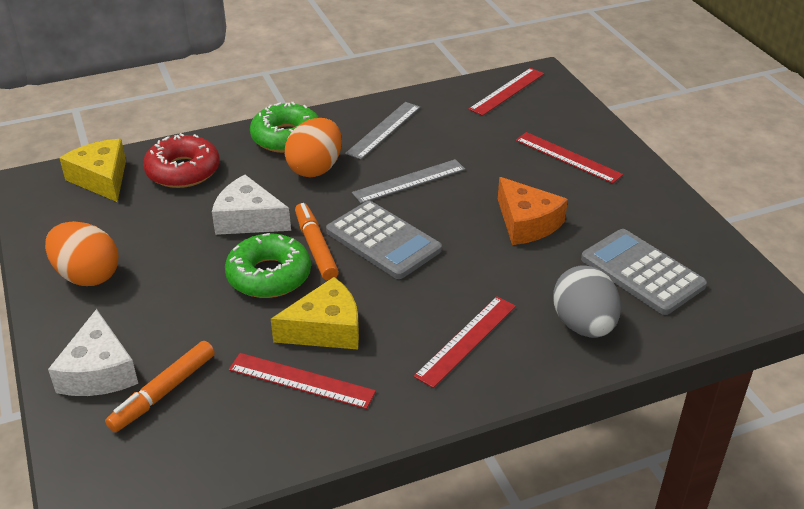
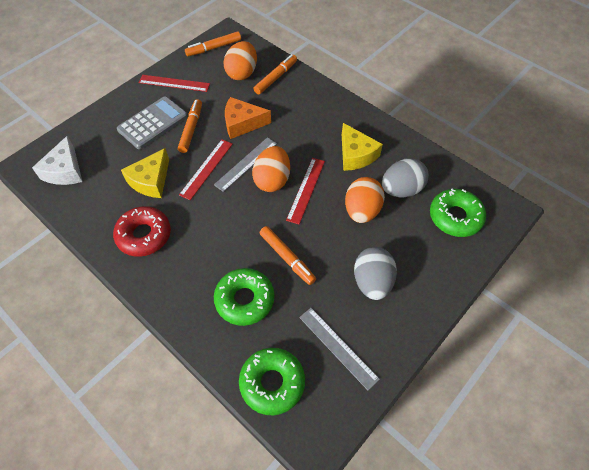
green donut: 2 -> 3
grey calculator: 2 -> 1
grey egg: 1 -> 2
orange egg: 2 -> 3
orange marker: 2 -> 4
red ruler: 4 -> 3
white cheese: 2 -> 1

